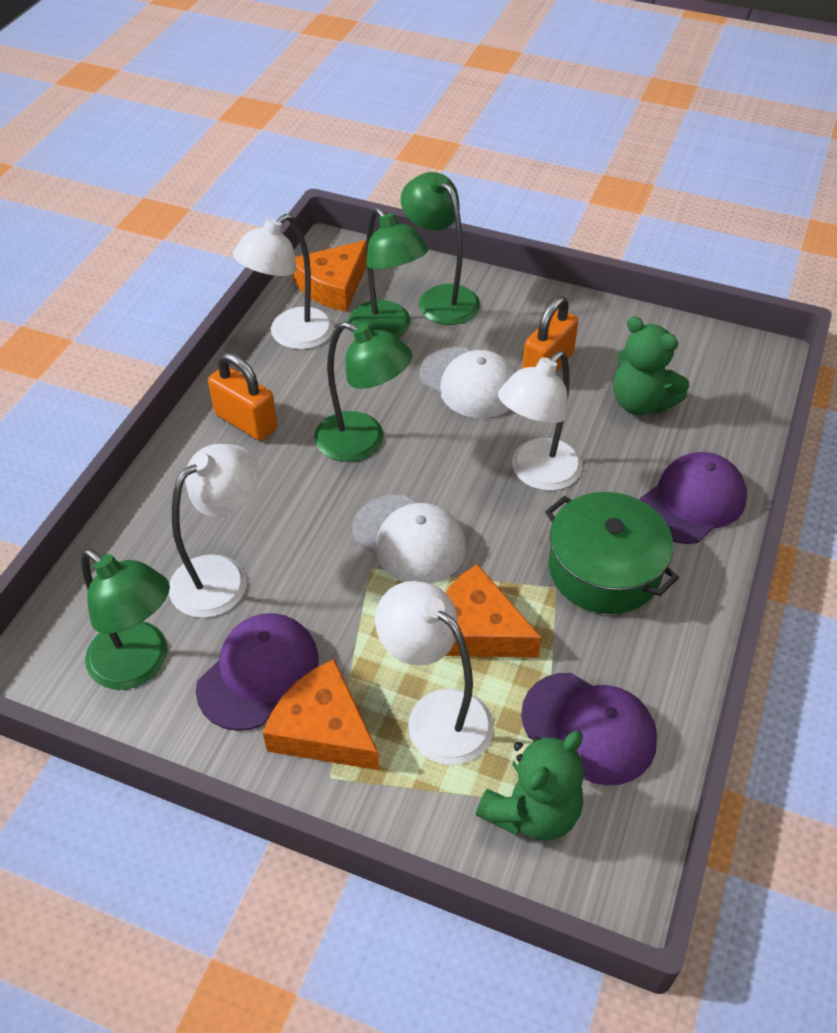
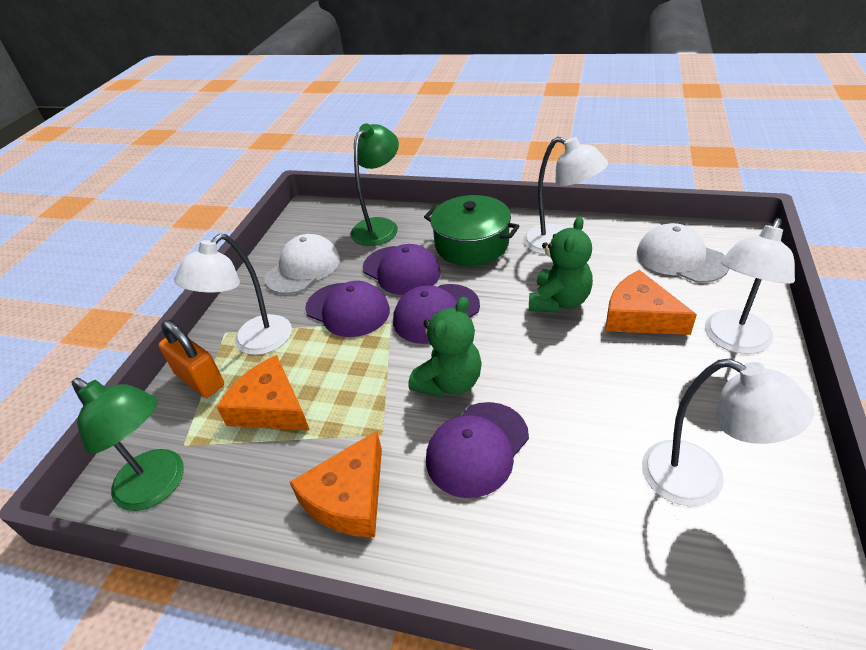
green lamp: 4 -> 2
orange padlock: 2 -> 1
purple cap: 3 -> 4

